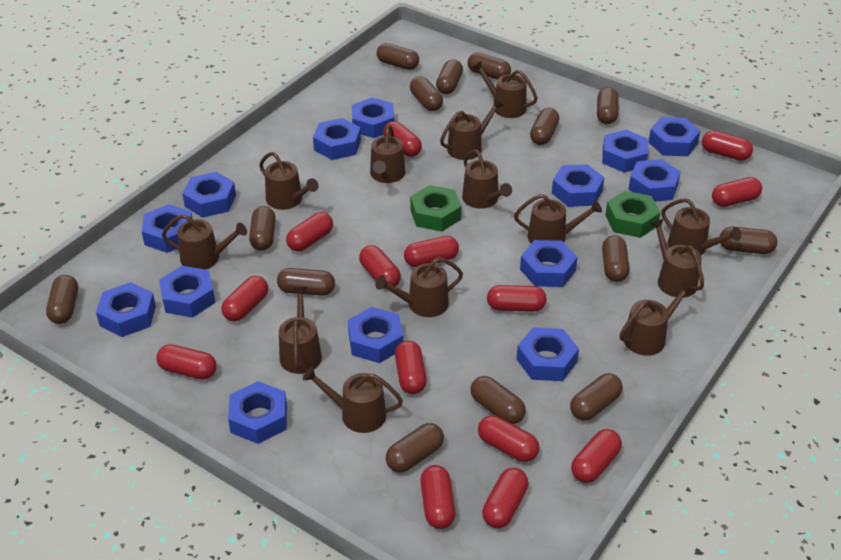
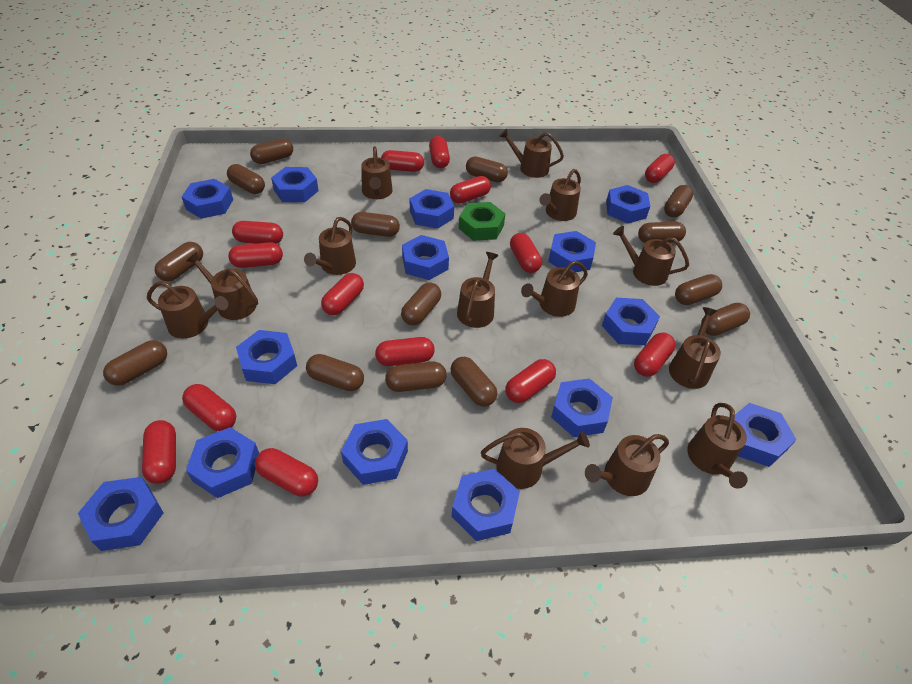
green nut: 2 -> 1

